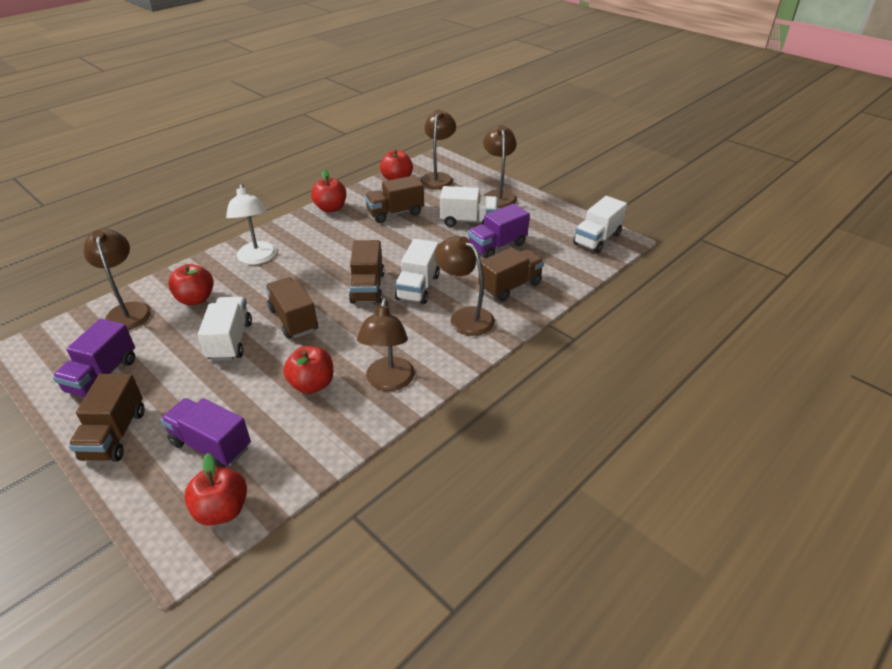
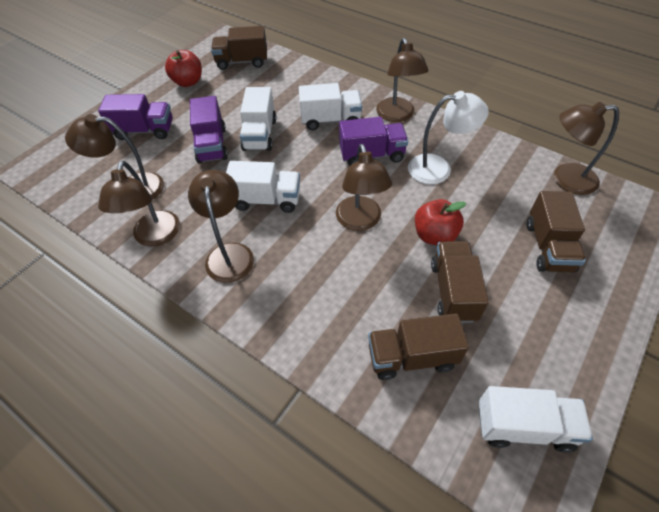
brown lamp: 5 -> 6
brown truck: 5 -> 4
red apple: 5 -> 2

